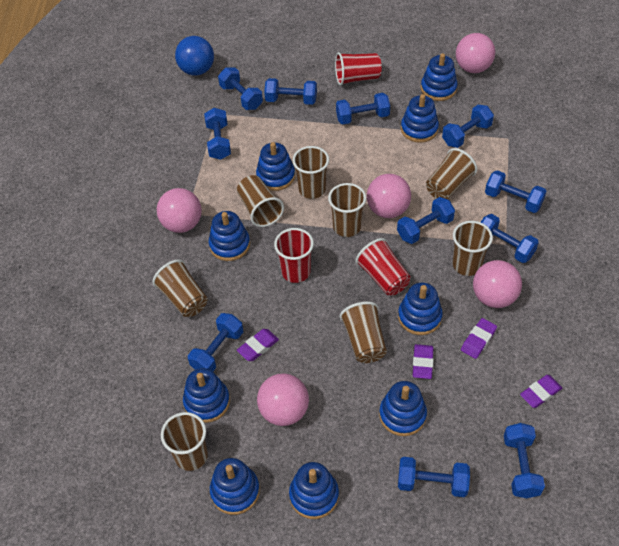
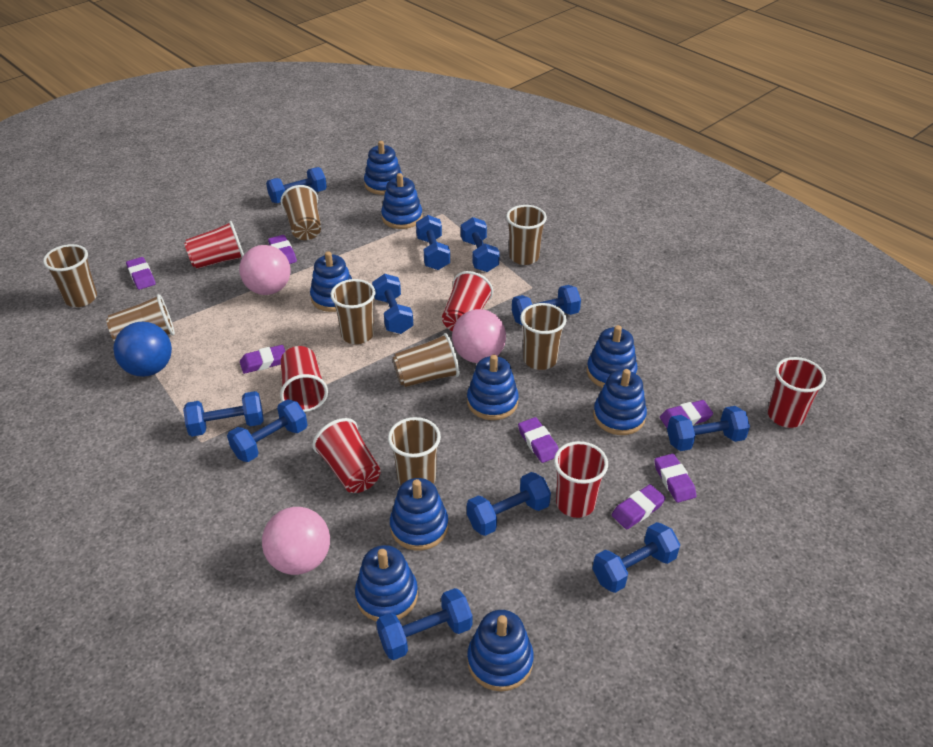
pink ball: 5 -> 3
purple eraser: 4 -> 7
red cup: 3 -> 6

